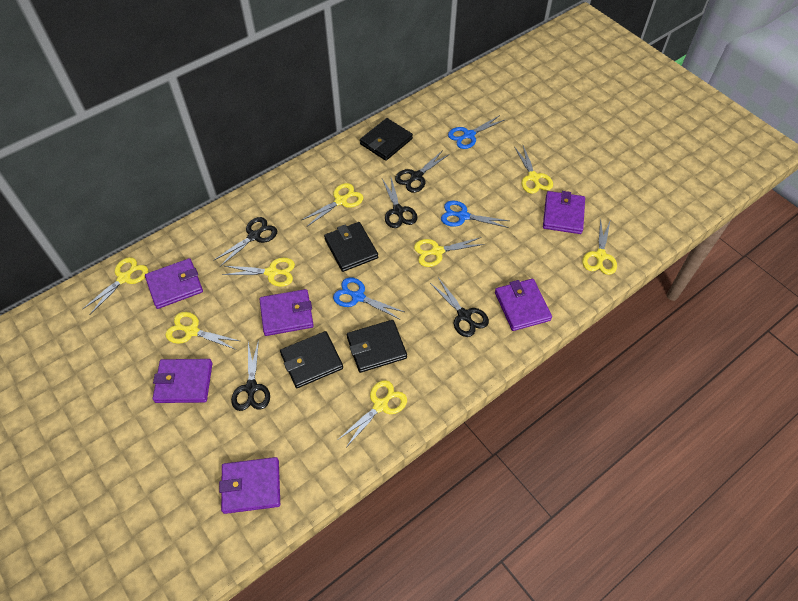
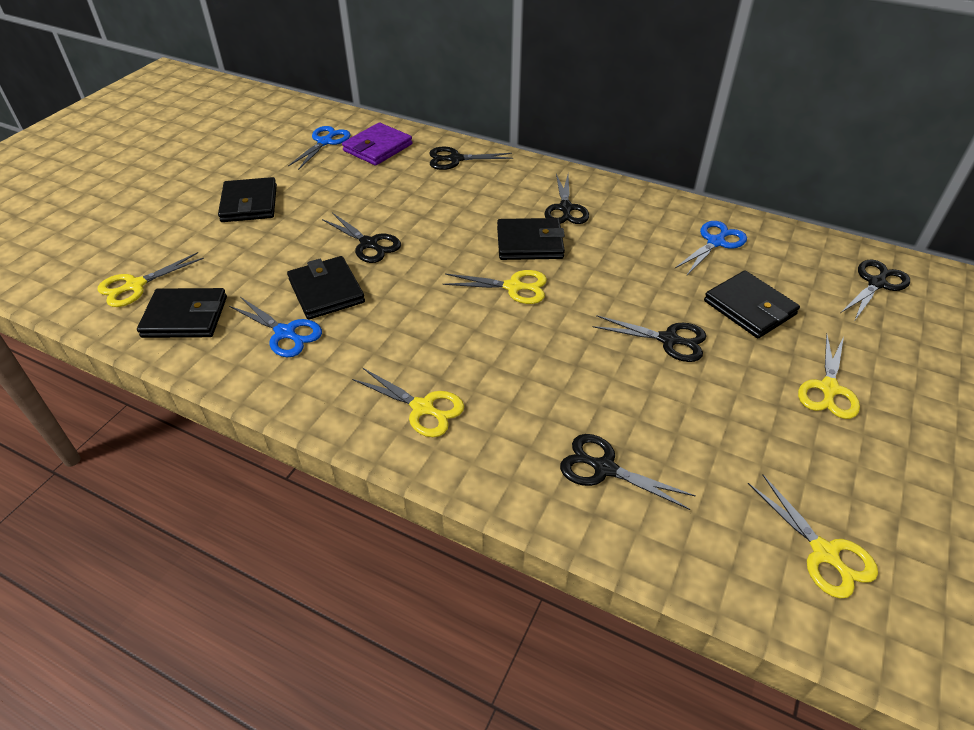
black scissors: 5 -> 6
black wallet: 4 -> 5
purple wallet: 6 -> 1
yellow scissors: 8 -> 5

